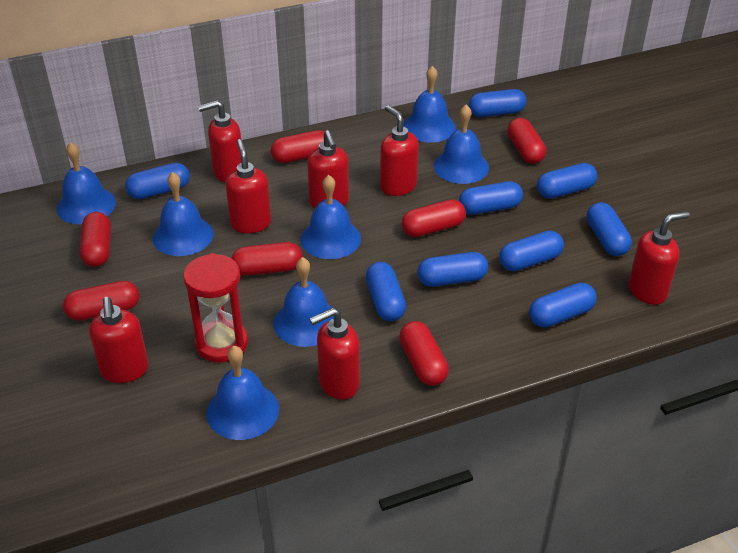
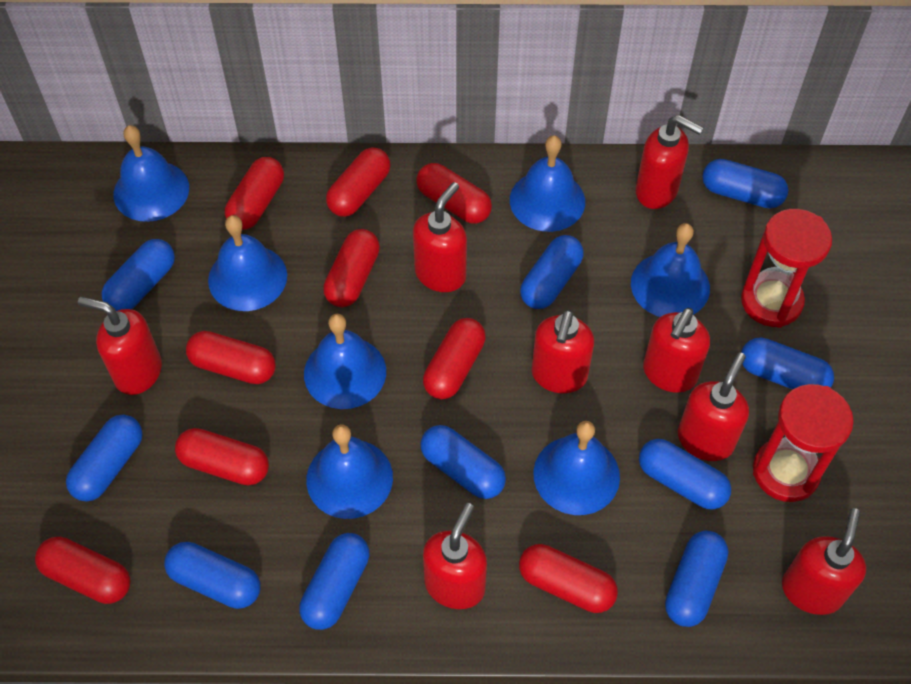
blue capsule: 9 -> 10
red capsule: 7 -> 9
red hourglass: 1 -> 2
red soap dispenser: 7 -> 8

